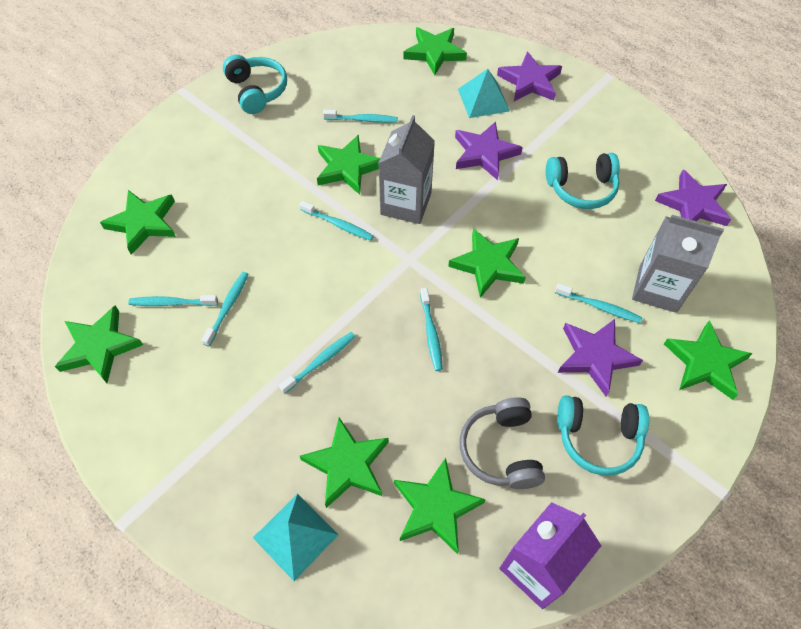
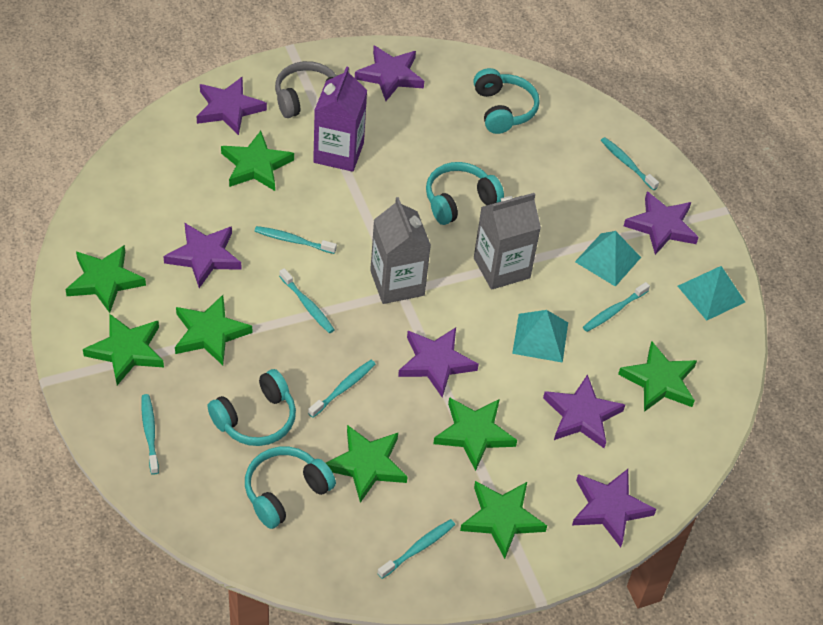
purple star: 4 -> 7
turquoise headphones: 3 -> 4
turquoise pyramid: 2 -> 3

